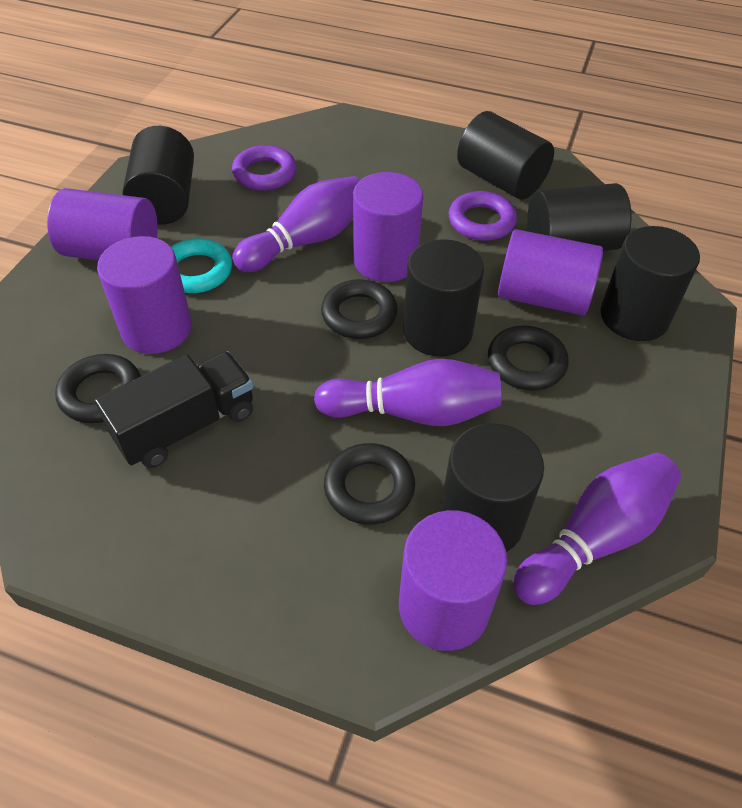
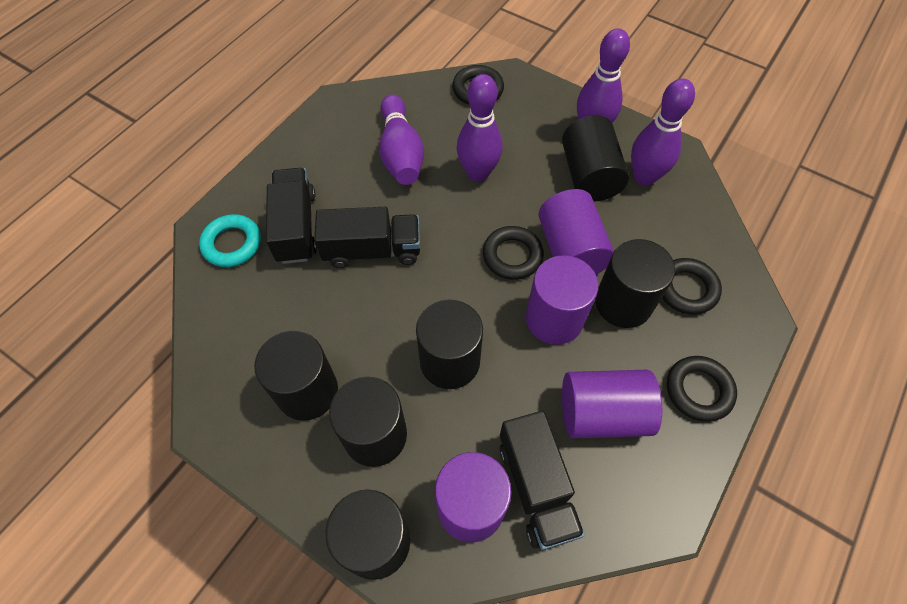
black truck: 1 -> 3
purple bowling pin: 3 -> 4
purple cylinder: 5 -> 4
purple ring: 2 -> 0

